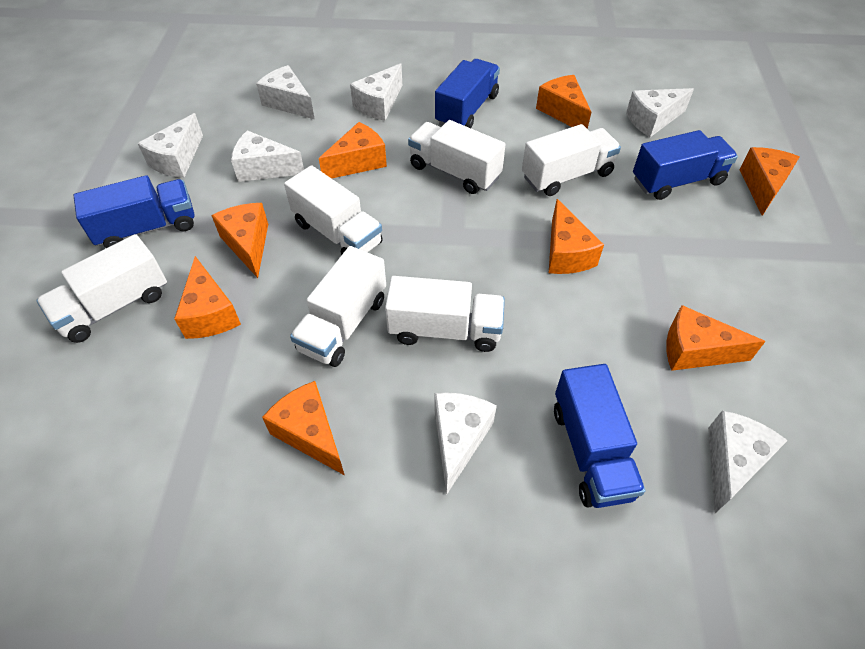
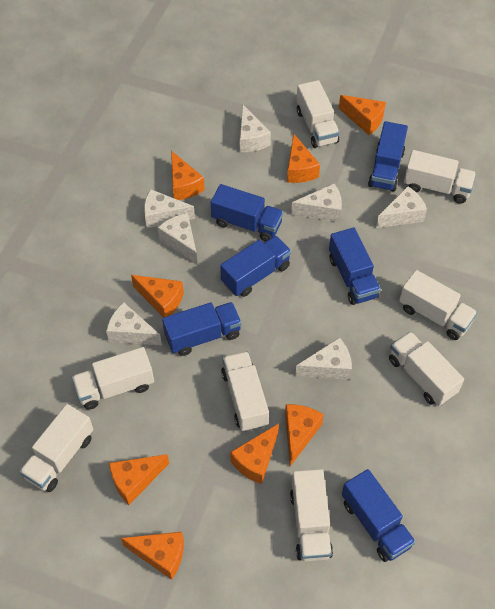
blue truck: 4 -> 6
white truck: 6 -> 8

